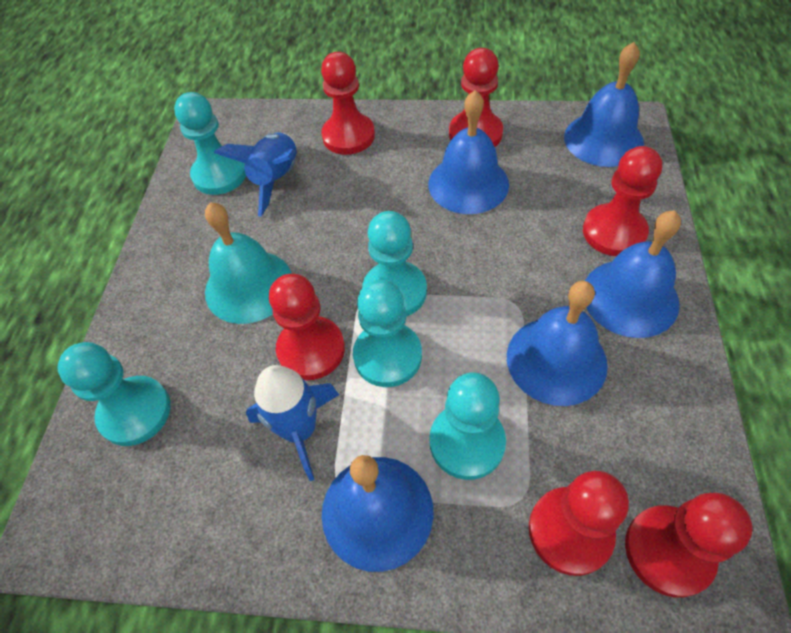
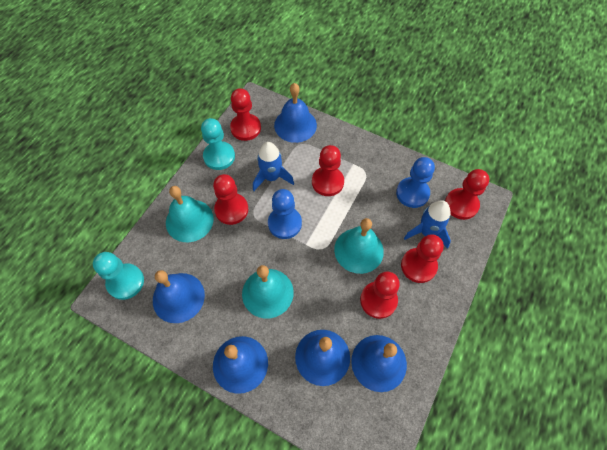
blue pawn: 0 -> 2
turquoise bell: 1 -> 3
turquoise pawn: 5 -> 2

